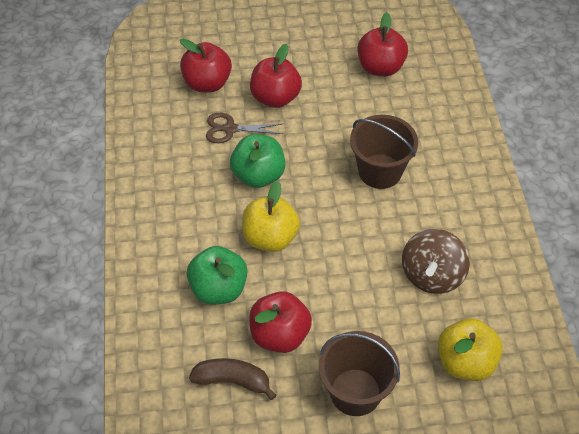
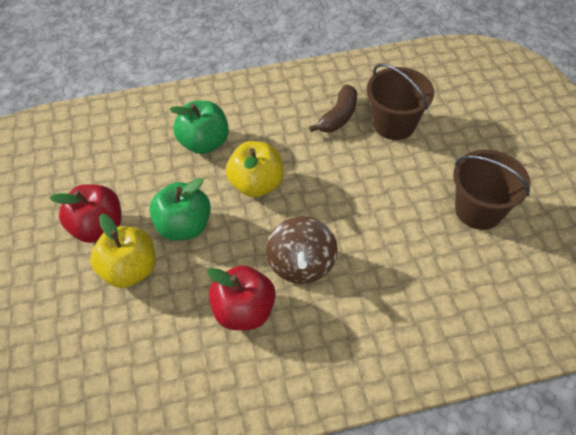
brown scissors: 1 -> 0
red apple: 4 -> 2

